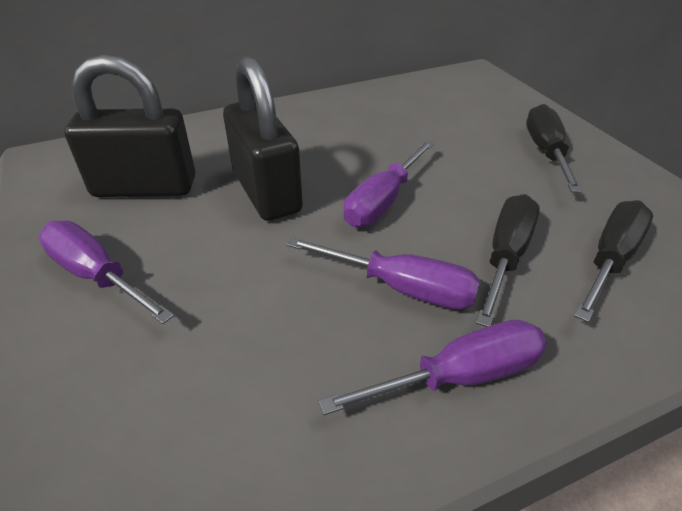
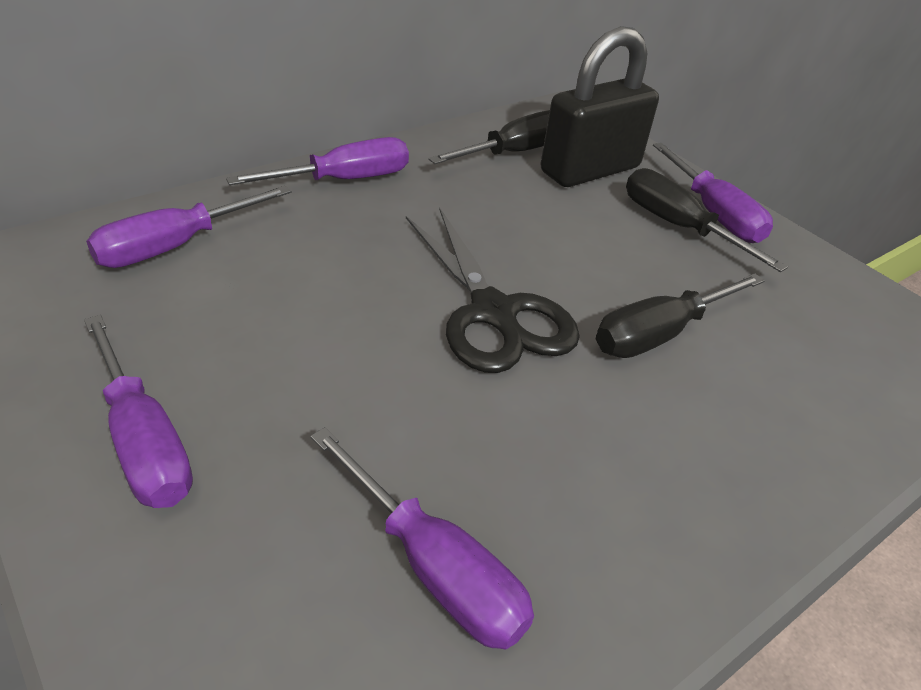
black padlock: 2 -> 1
black scissors: 0 -> 1
purple screwdriver: 4 -> 5

